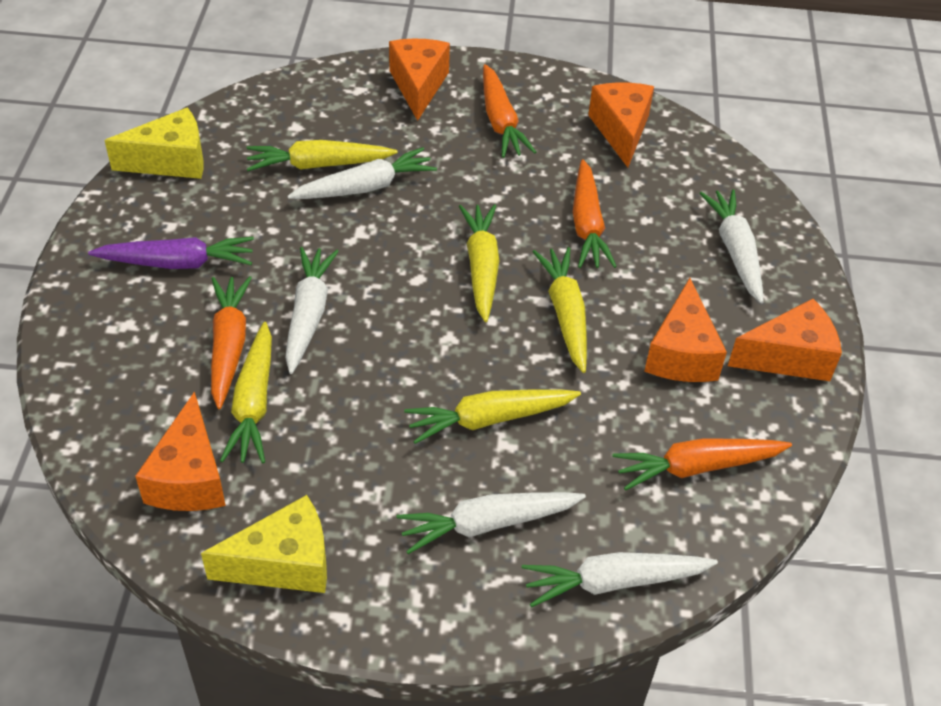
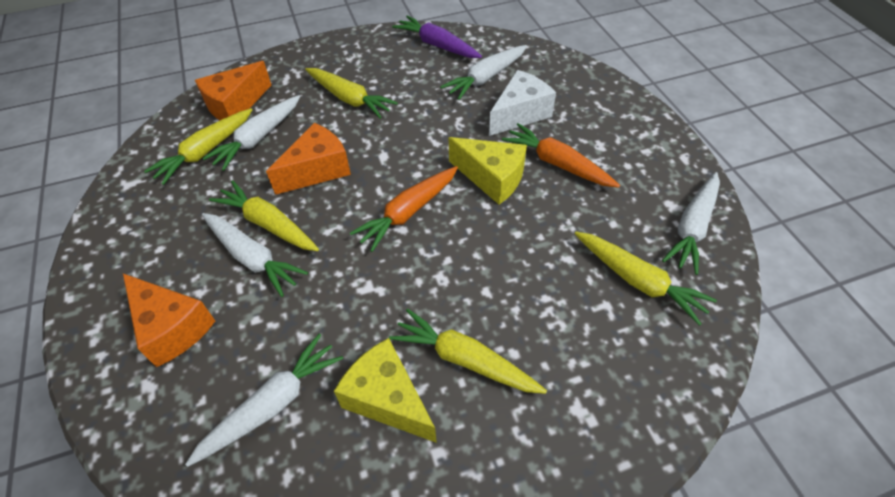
orange carrot: 4 -> 2
orange cheese: 5 -> 3
white cheese: 0 -> 1

